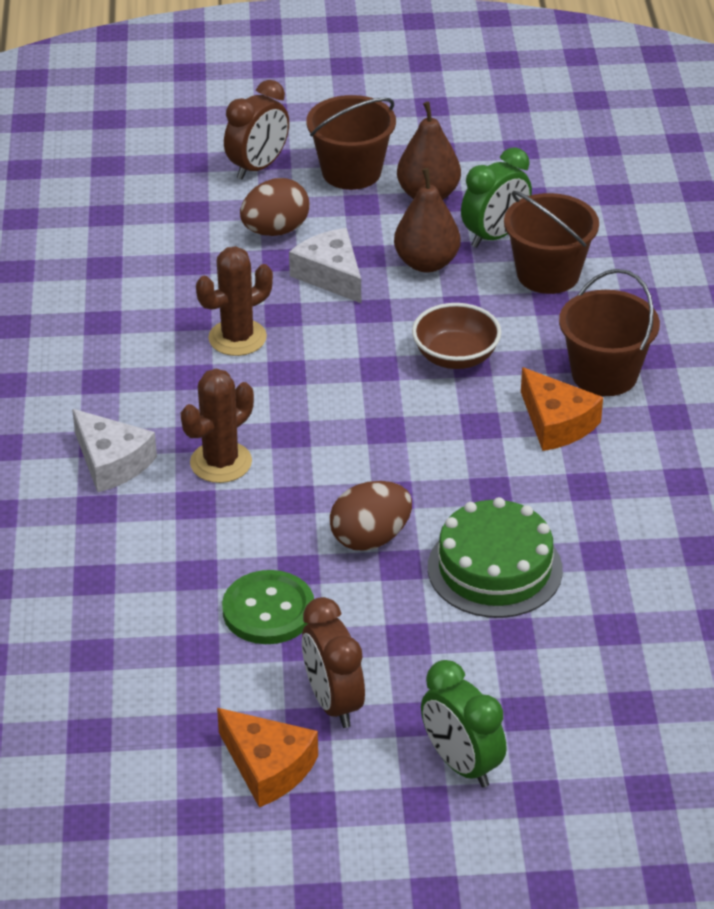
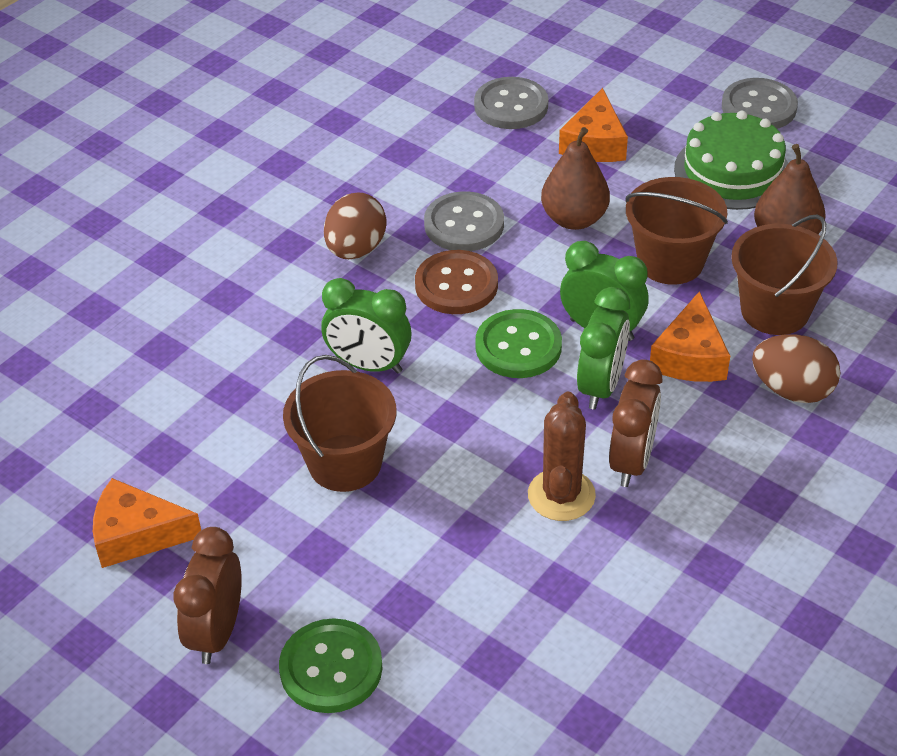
brown bowl: 1 -> 0
brown button: 0 -> 1
brown cactus: 2 -> 1
green button: 1 -> 2
green clock: 2 -> 3
grey button: 0 -> 3
orange cheese: 2 -> 3
white cheese: 2 -> 0

